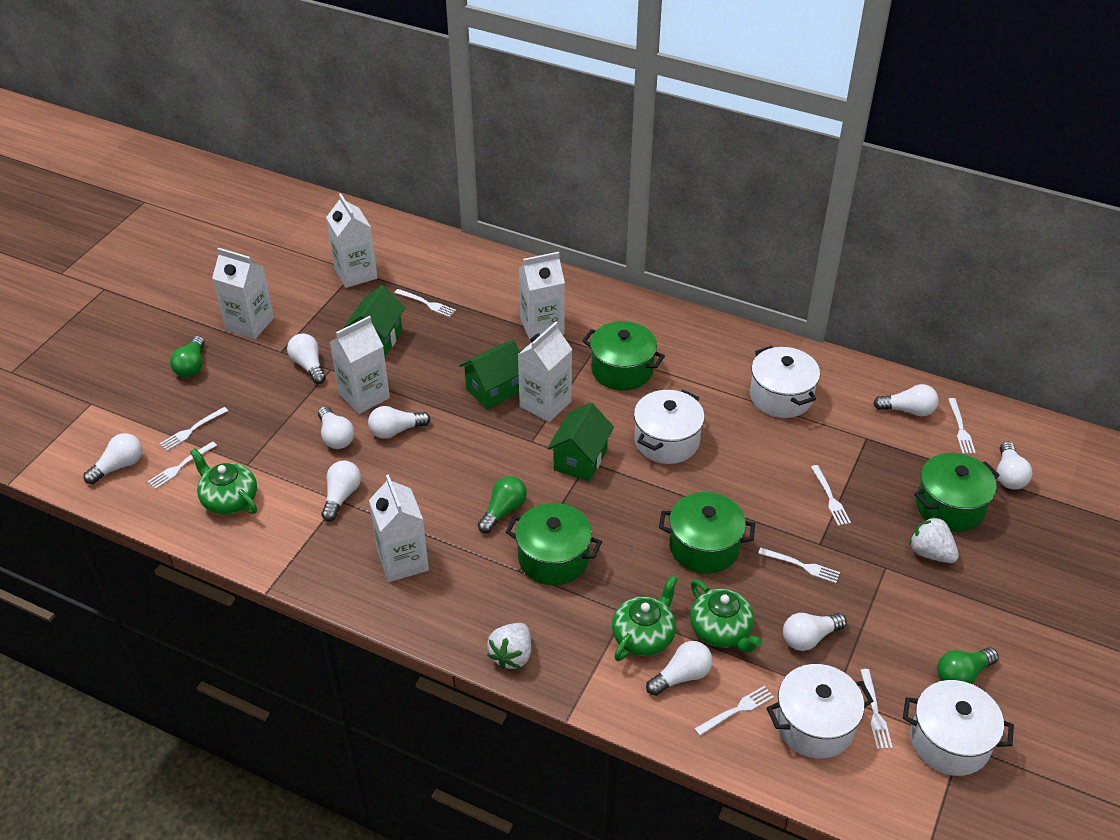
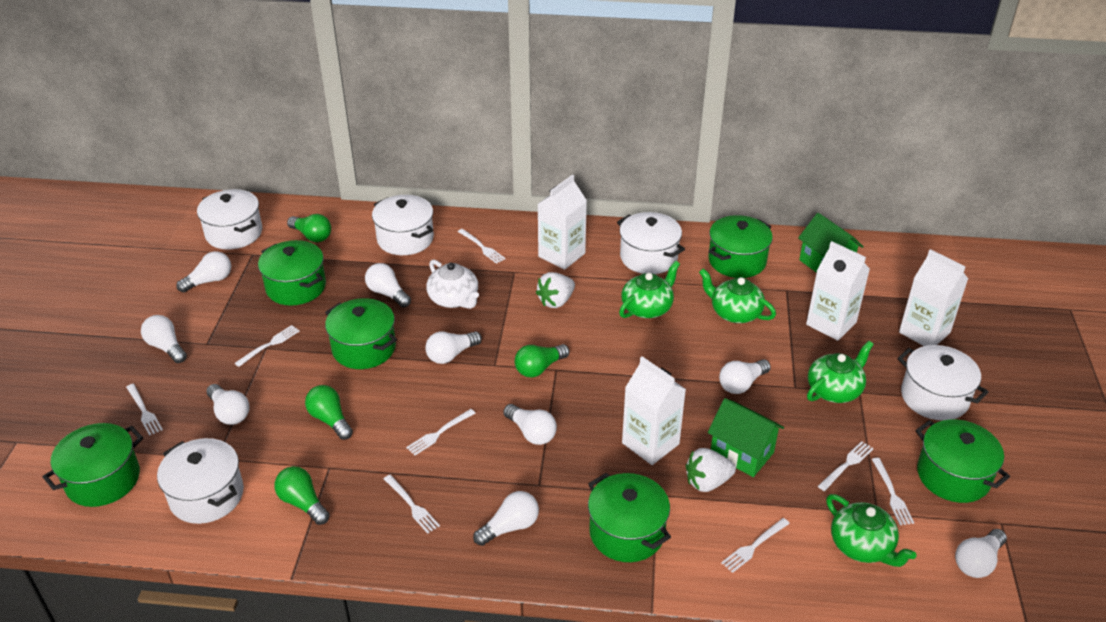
green house: 3 -> 2
green light bulb: 3 -> 4
green pot: 4 -> 6
green teapot: 3 -> 4
white carton: 6 -> 4
white pot: 4 -> 5
white teapot: 0 -> 1

